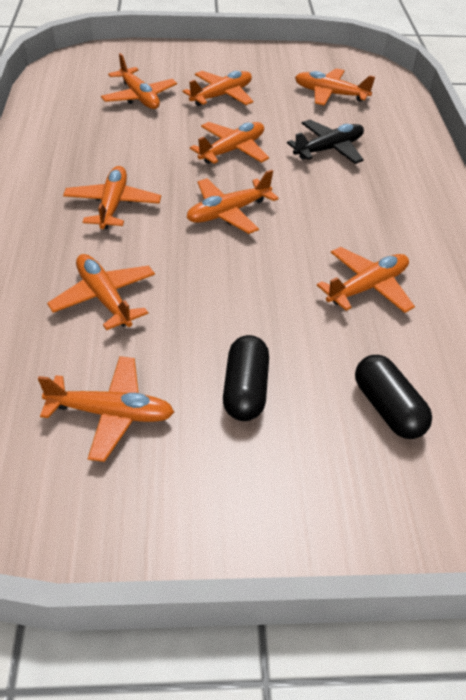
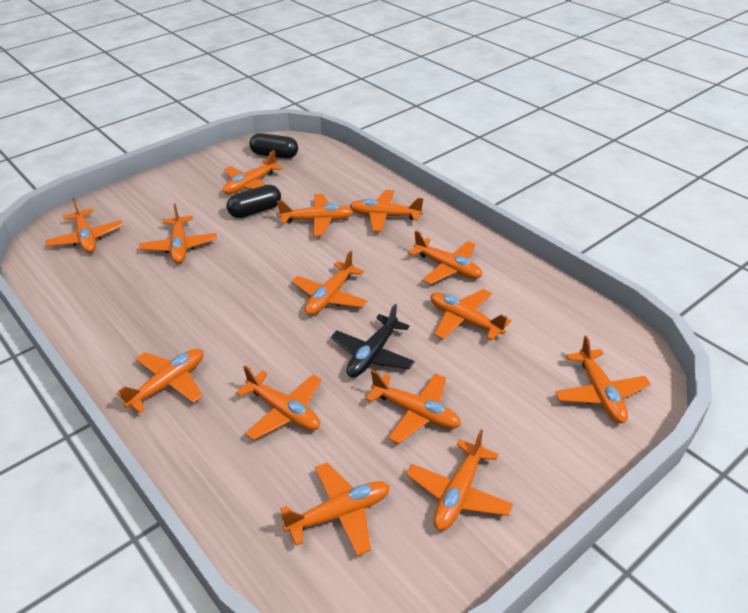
orange plane: 9 -> 14

